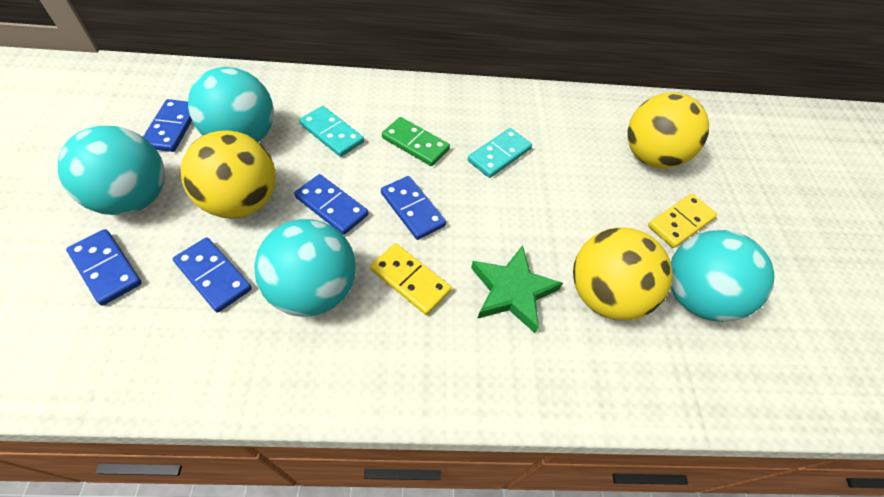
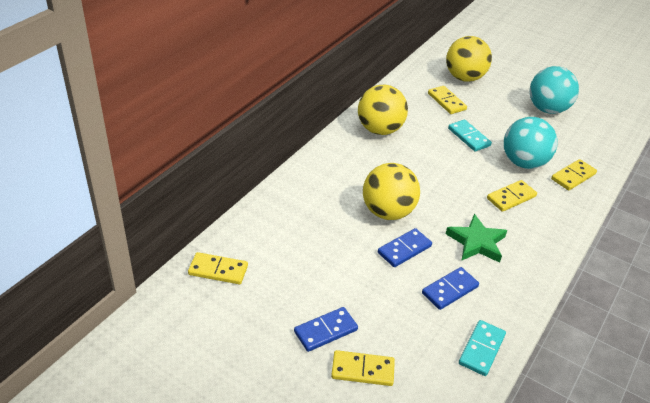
blue domino: 5 -> 3
green domino: 1 -> 0
turquoise ball: 4 -> 2
yellow domino: 2 -> 5

